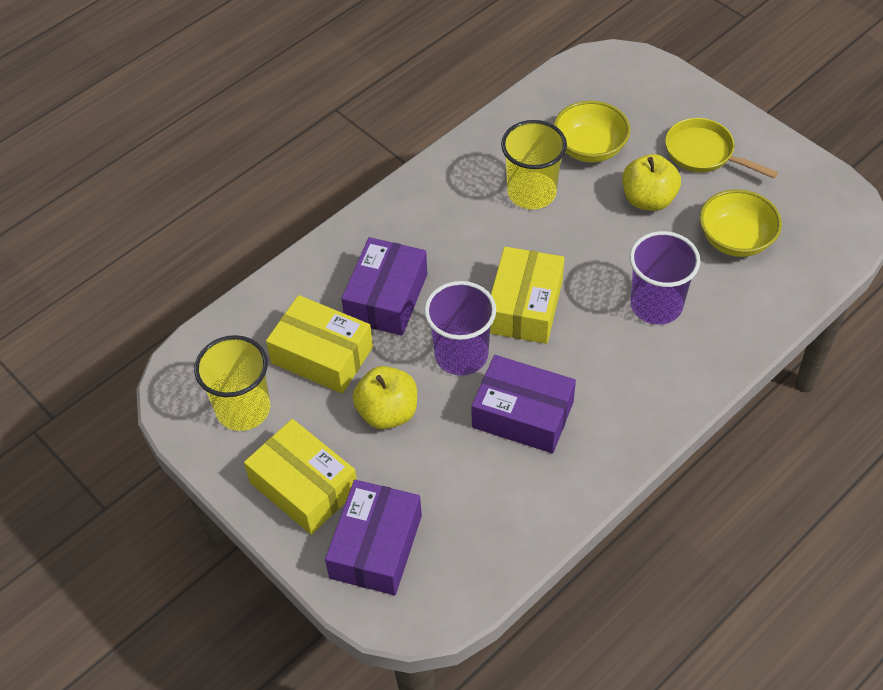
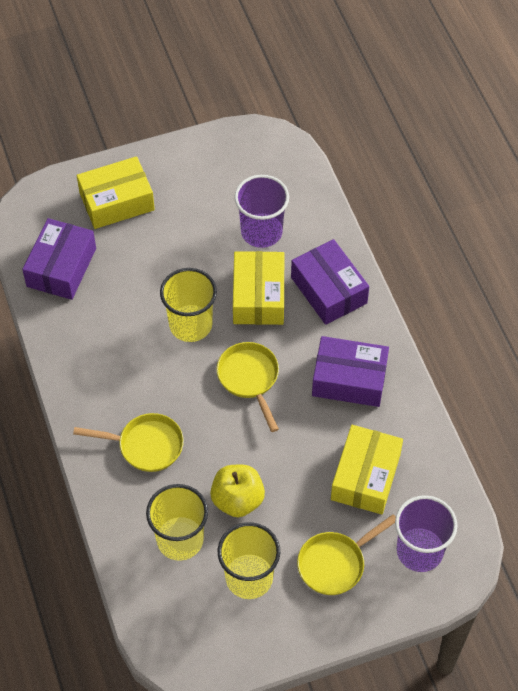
yellow apple: 2 -> 1
yellow bowl: 2 -> 0
yellow cup: 2 -> 3
yellow pan: 1 -> 3

